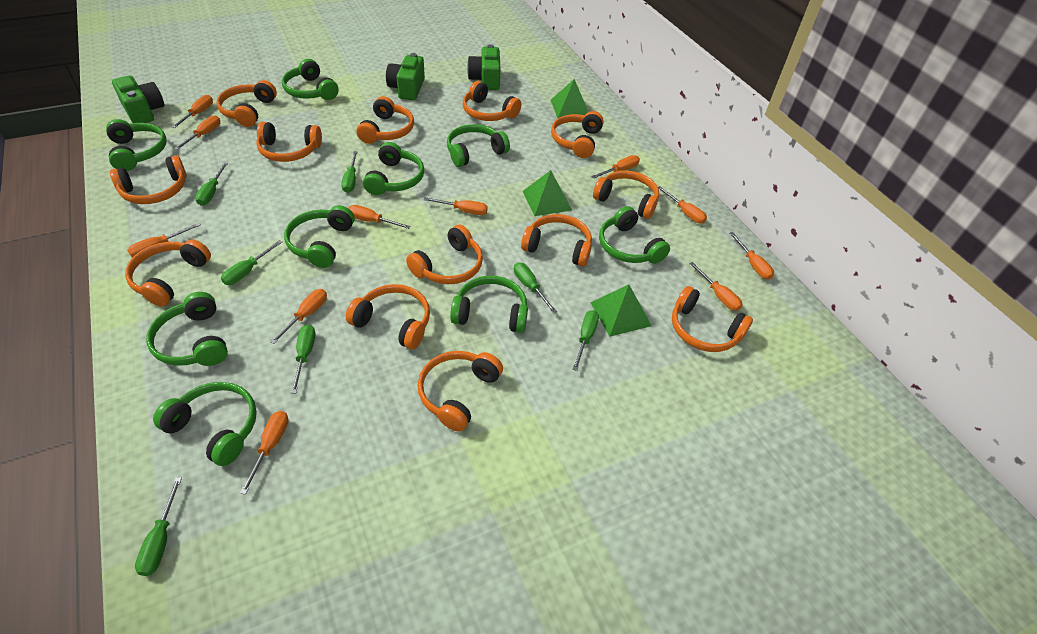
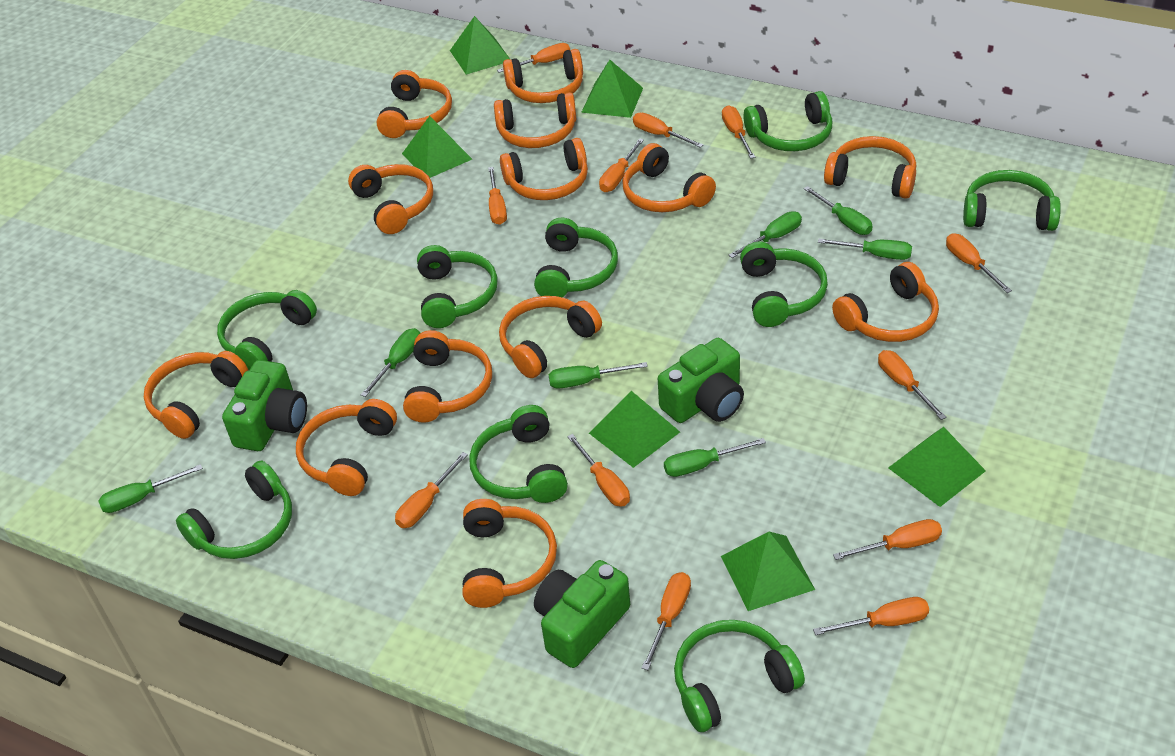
green pyramid: 3 -> 6
orange screwdriver: 11 -> 12

